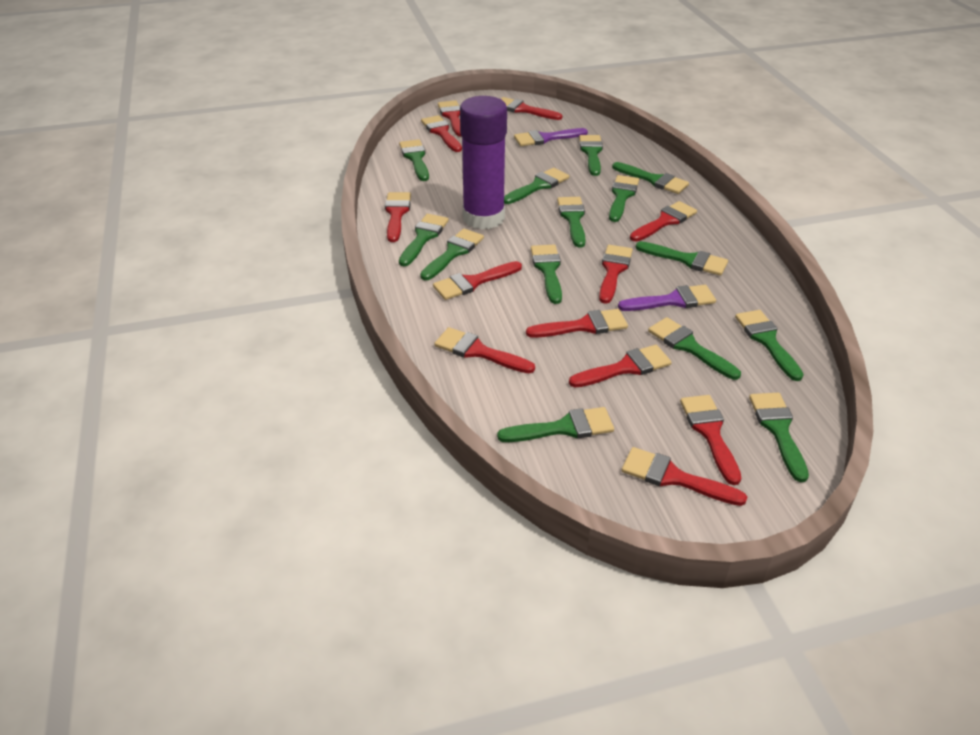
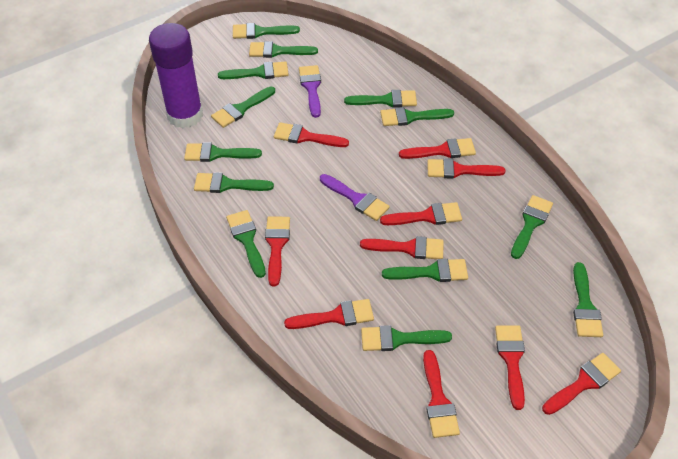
green brush: 14 -> 13
red brush: 12 -> 10

